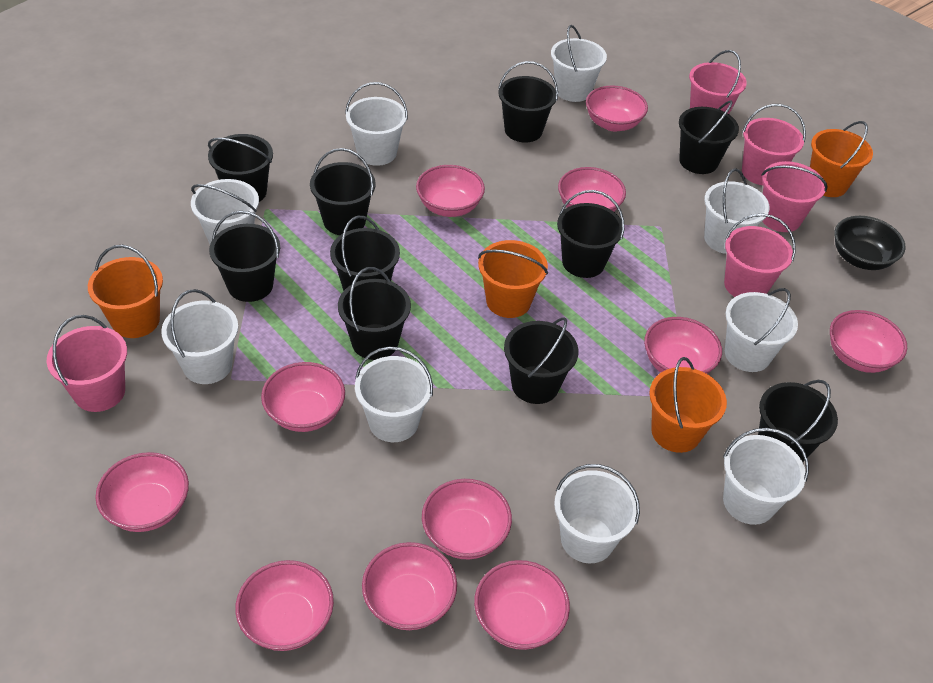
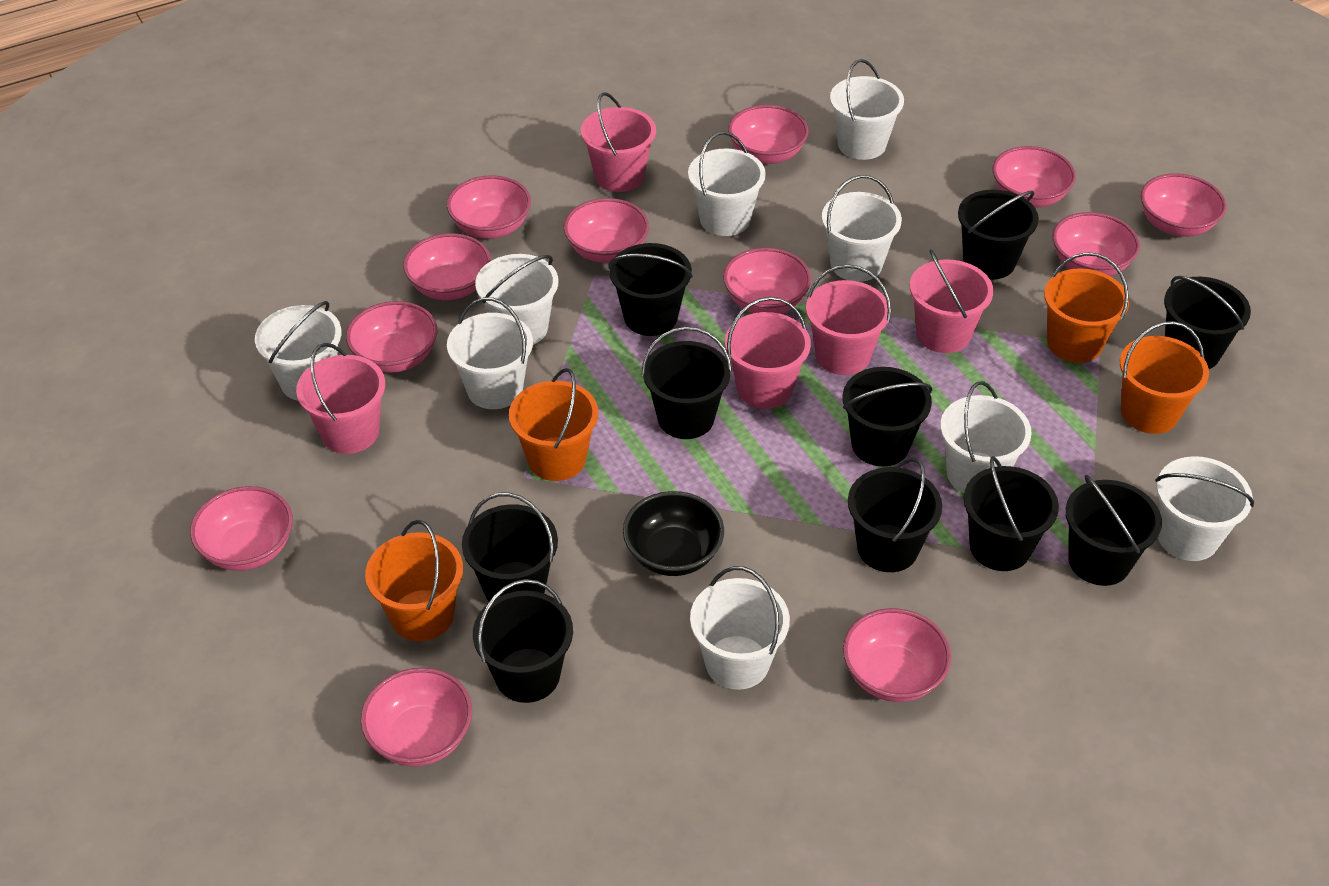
pink bowl: 11 -> 12

